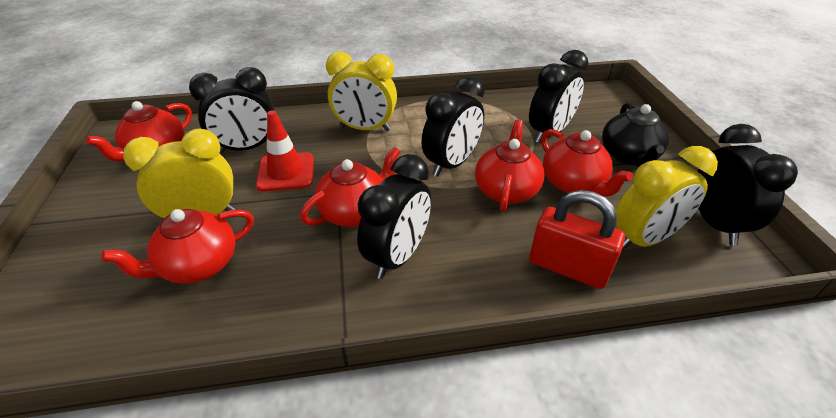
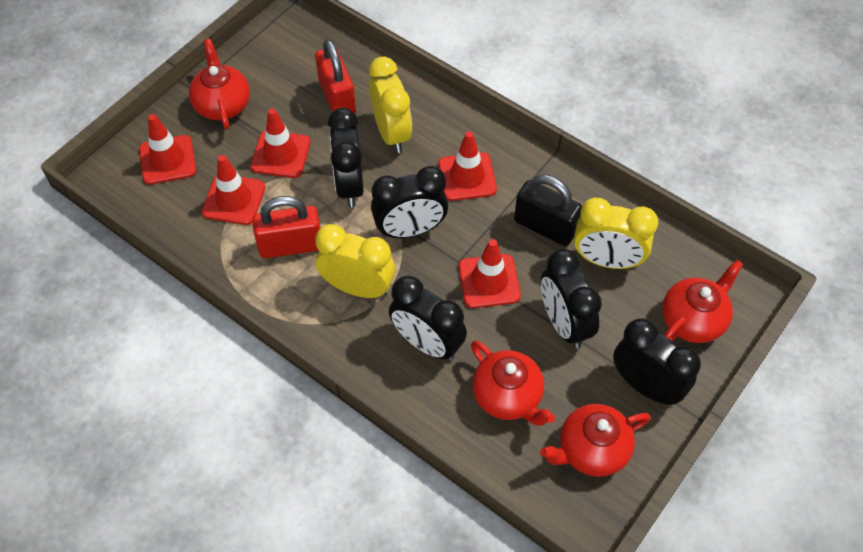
black padlock: 0 -> 1
black teapot: 1 -> 0
red padlock: 1 -> 2
red teapot: 5 -> 4
red traffic cone: 1 -> 5

